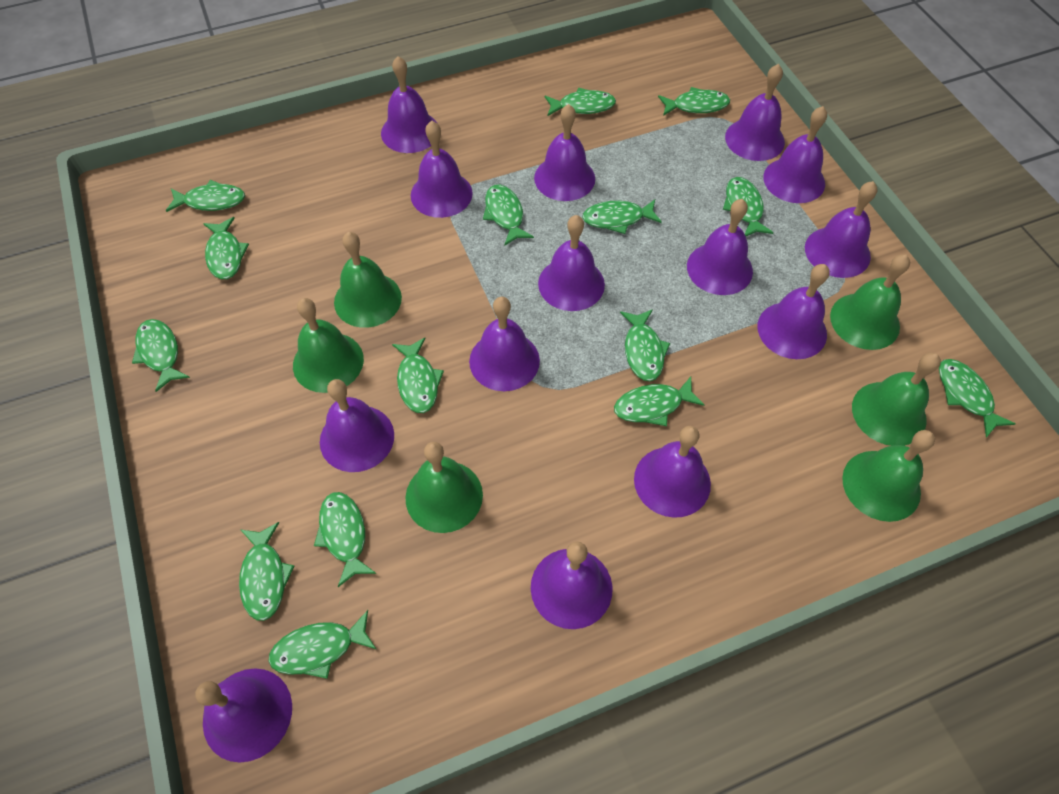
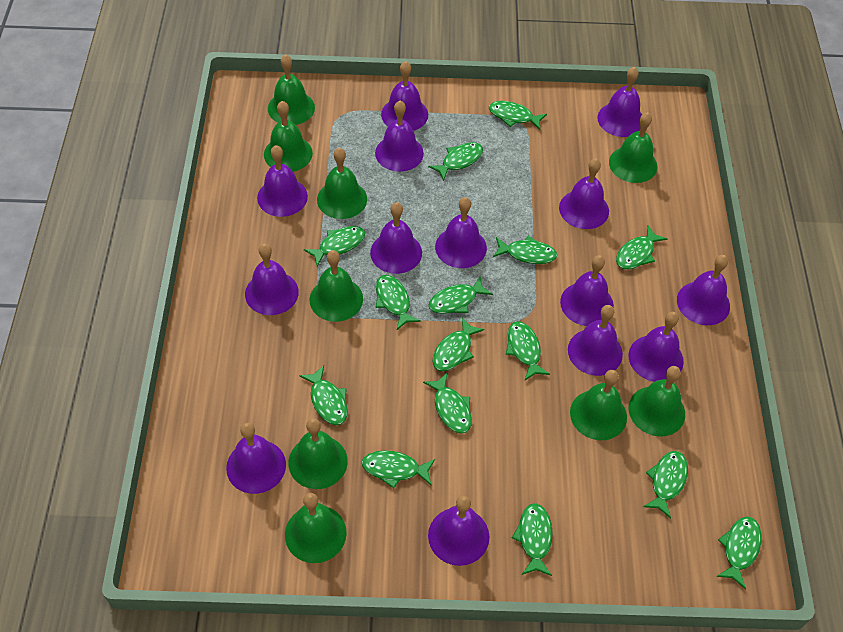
green bell: 6 -> 9

